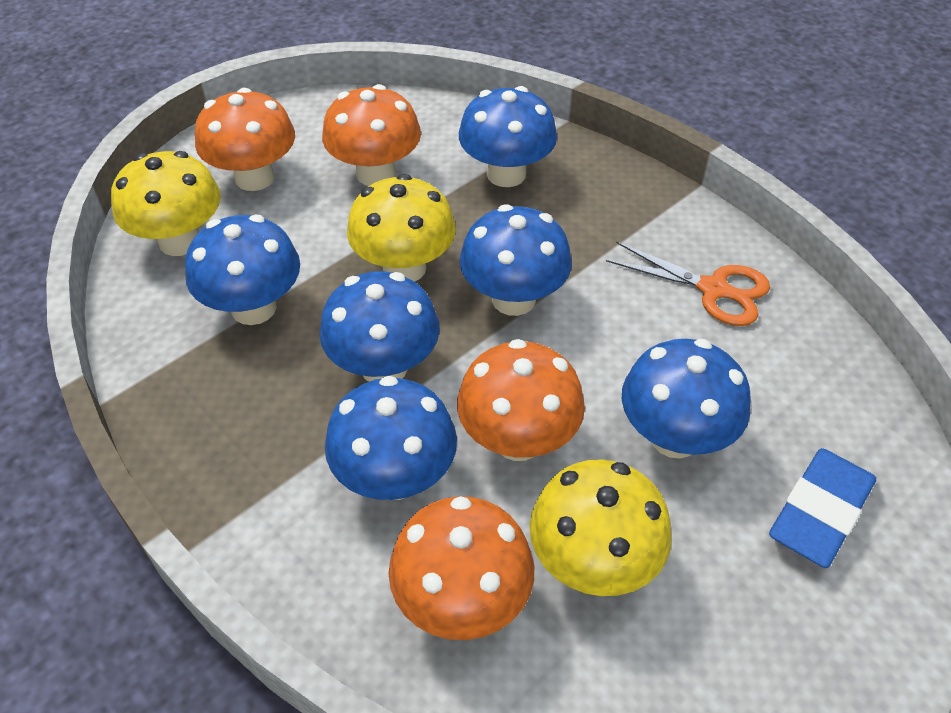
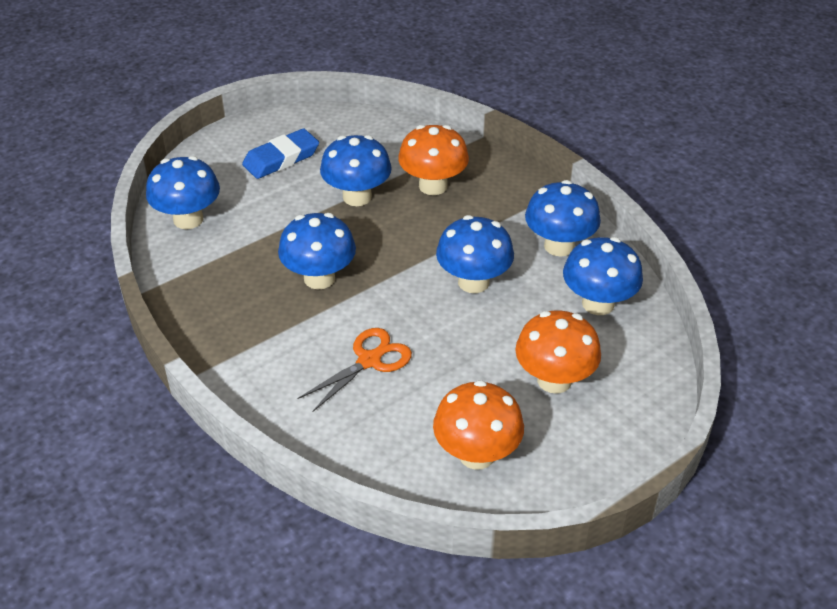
orange mushroom: 4 -> 3
yellow mushroom: 3 -> 0

